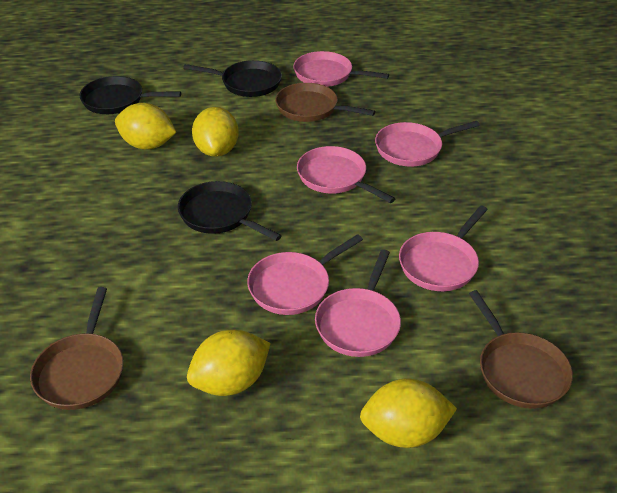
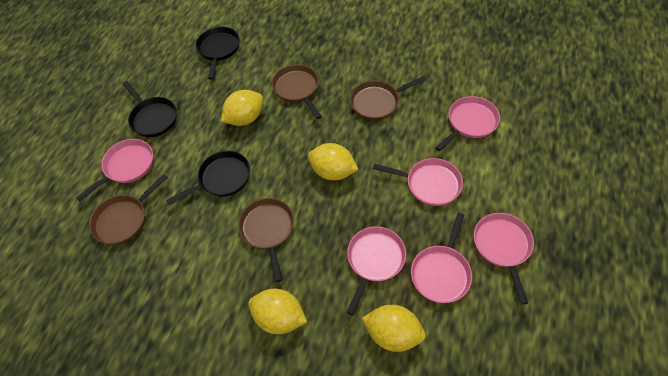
brown pan: 3 -> 4

